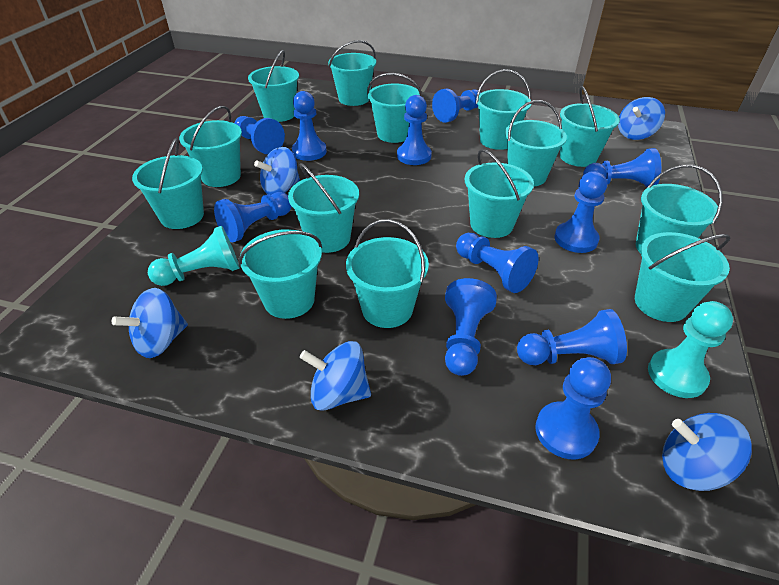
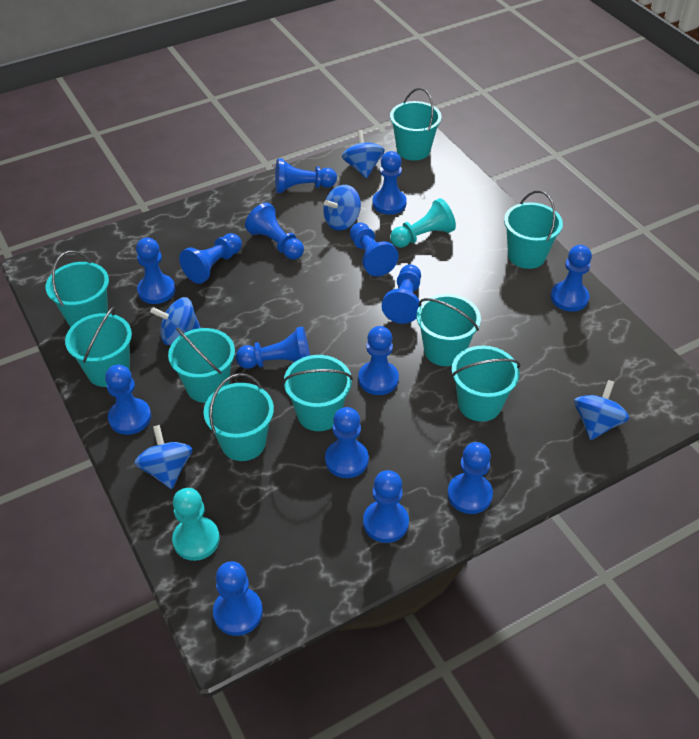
blue pawn: 11 -> 15
turquoise bucket: 14 -> 9

